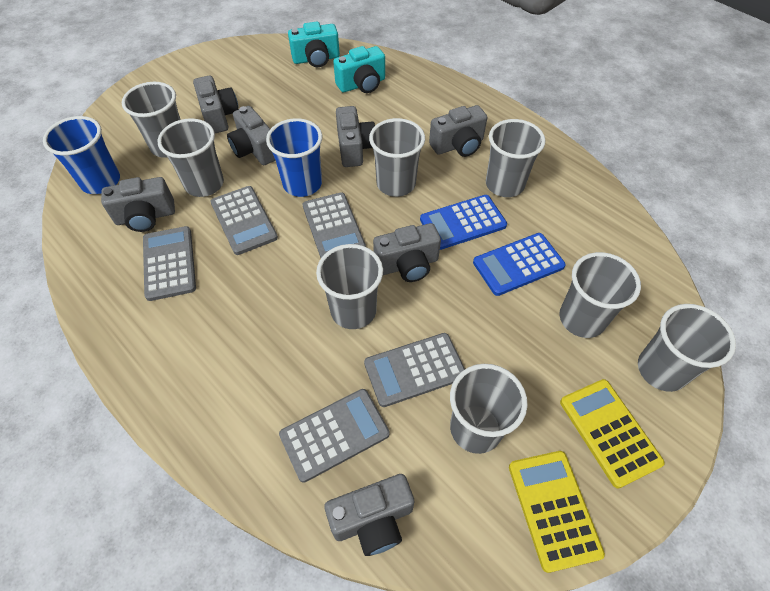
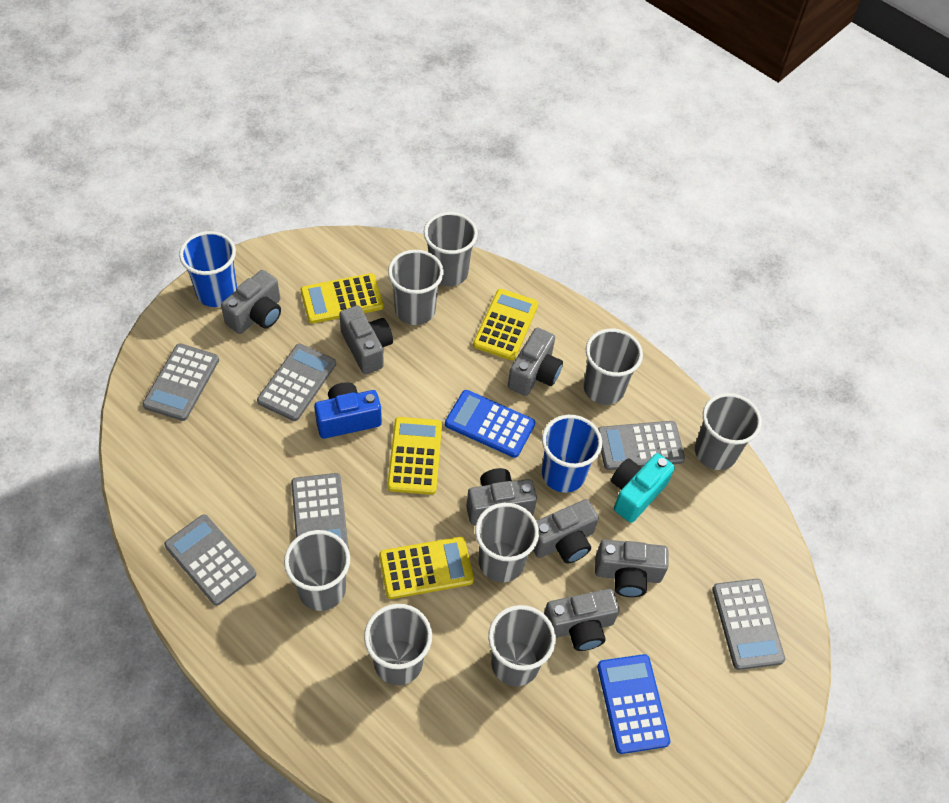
blue camera: 0 -> 1
grey calculator: 5 -> 6
turquoise camera: 2 -> 1
yellow calculator: 2 -> 4

